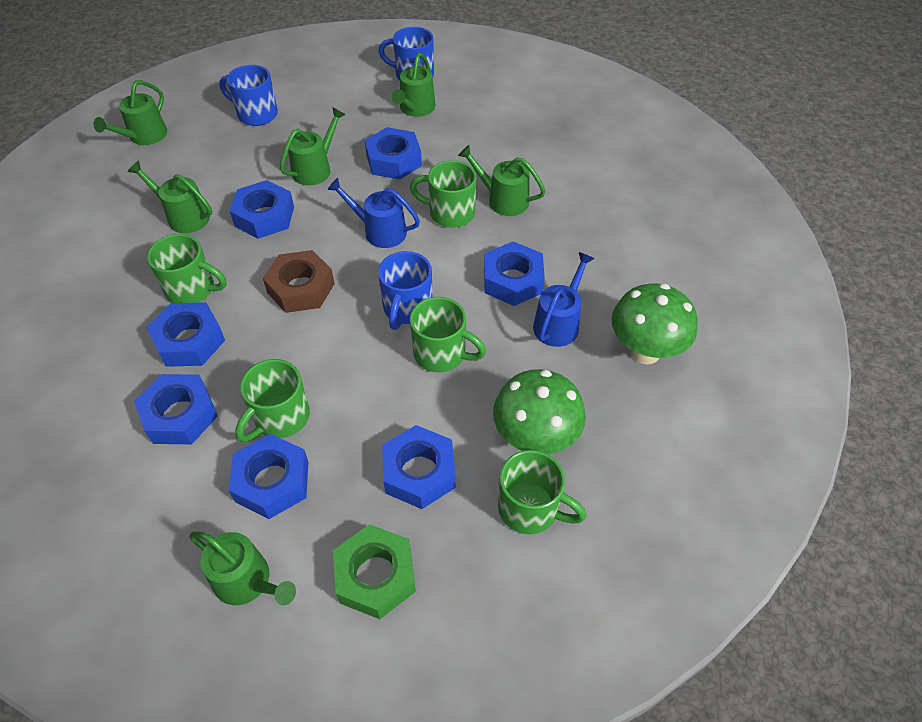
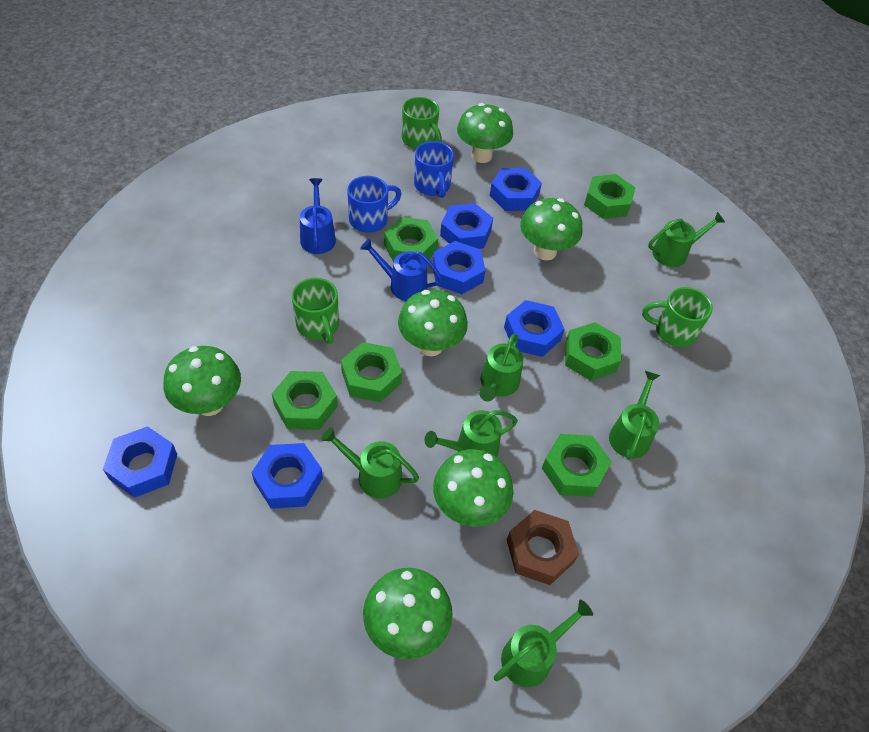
blue mug: 3 -> 2
blue nut: 7 -> 6
green mug: 5 -> 3
green mushroom: 2 -> 6
green nut: 1 -> 6

